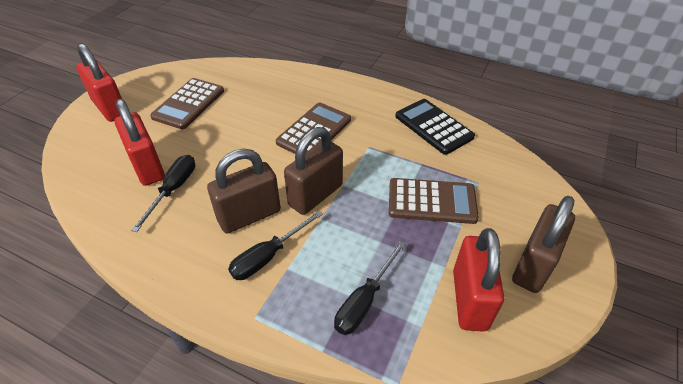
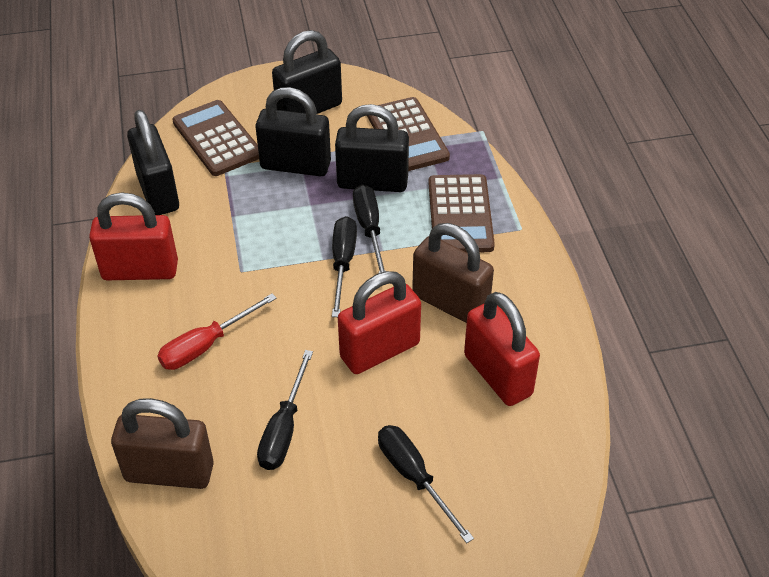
black calculator: 1 -> 0
black padlock: 0 -> 4
black screwdriver: 3 -> 4
brown padlock: 3 -> 2
red screwdriver: 0 -> 1

